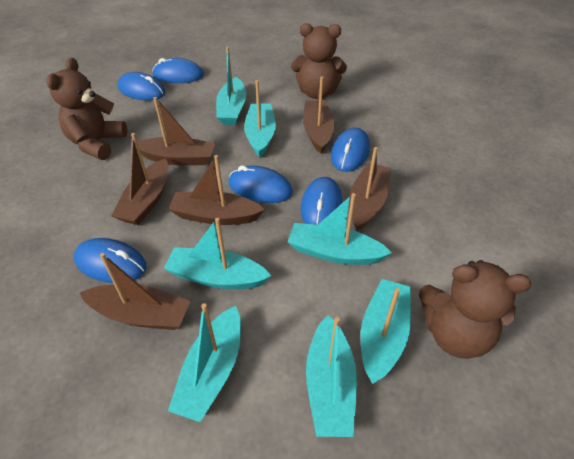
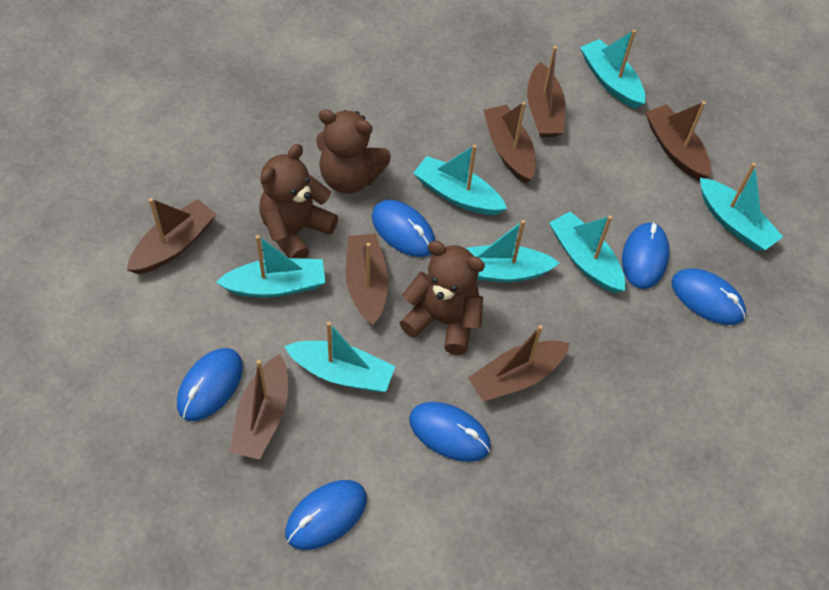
brown boat: 6 -> 7

